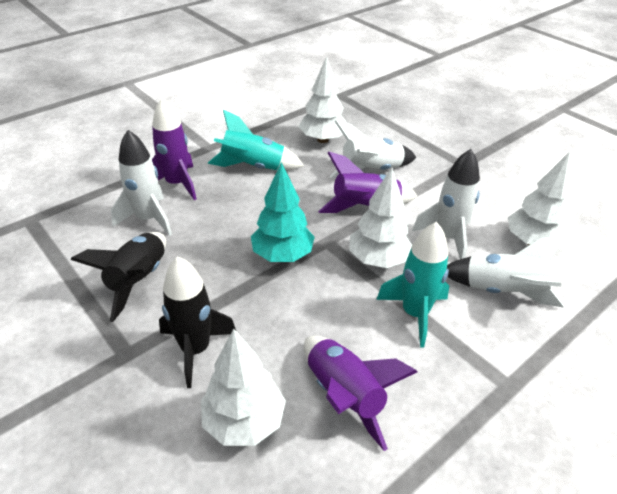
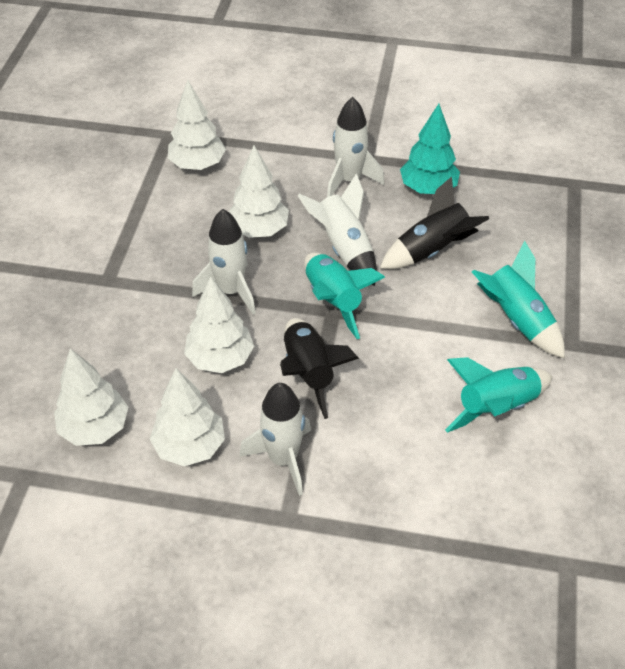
purple rocket: 3 -> 0
turquoise rocket: 2 -> 3
white tree: 4 -> 5

